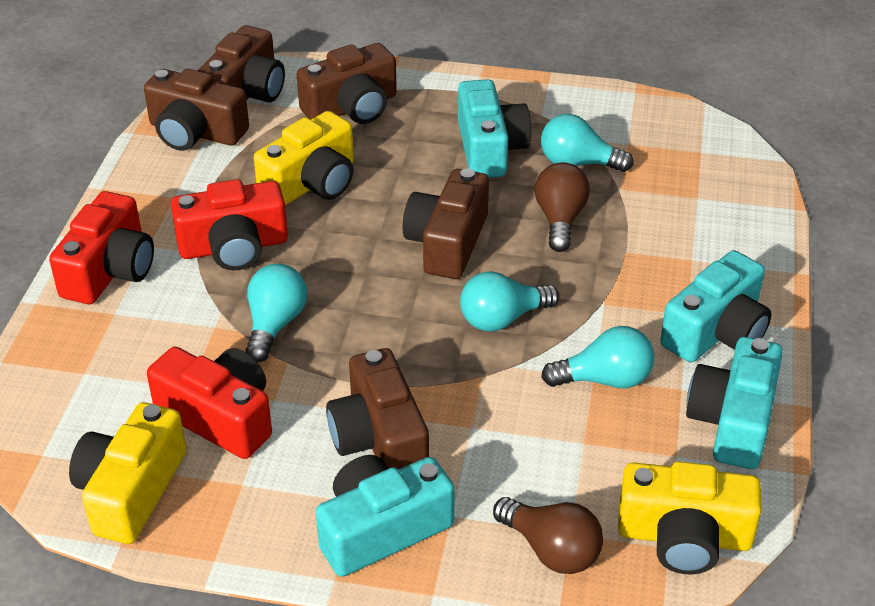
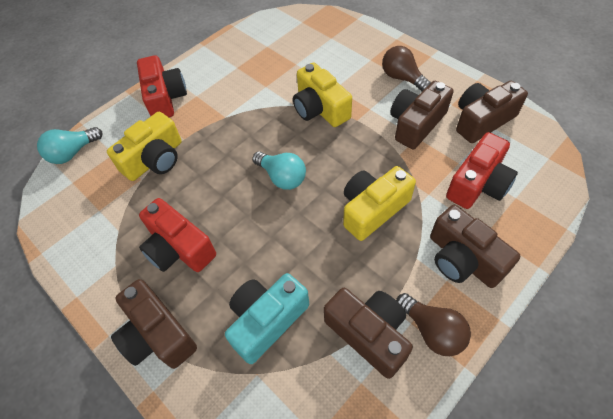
turquoise camera: 4 -> 1
turquoise light bulb: 4 -> 2

